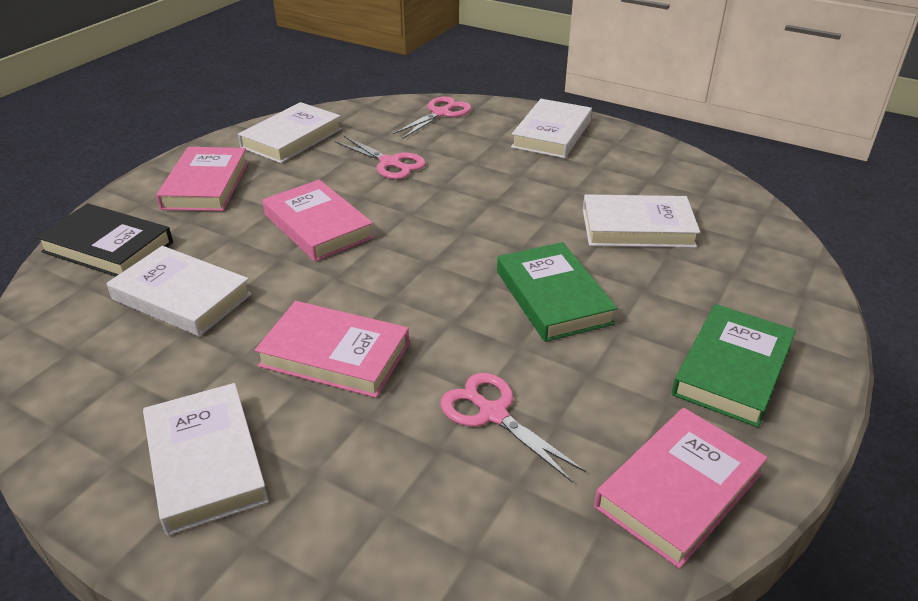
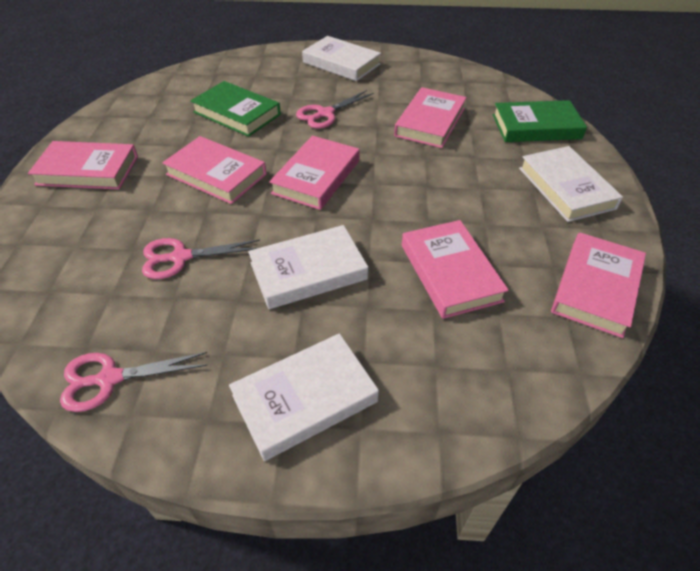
black book: 1 -> 0
pink book: 4 -> 6
white book: 5 -> 4

